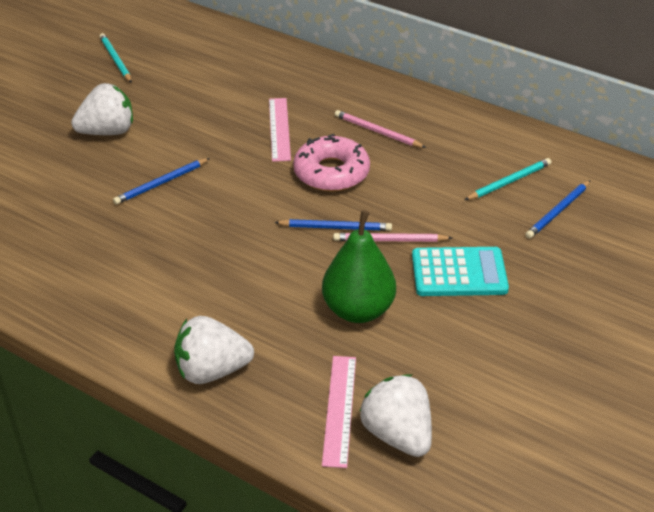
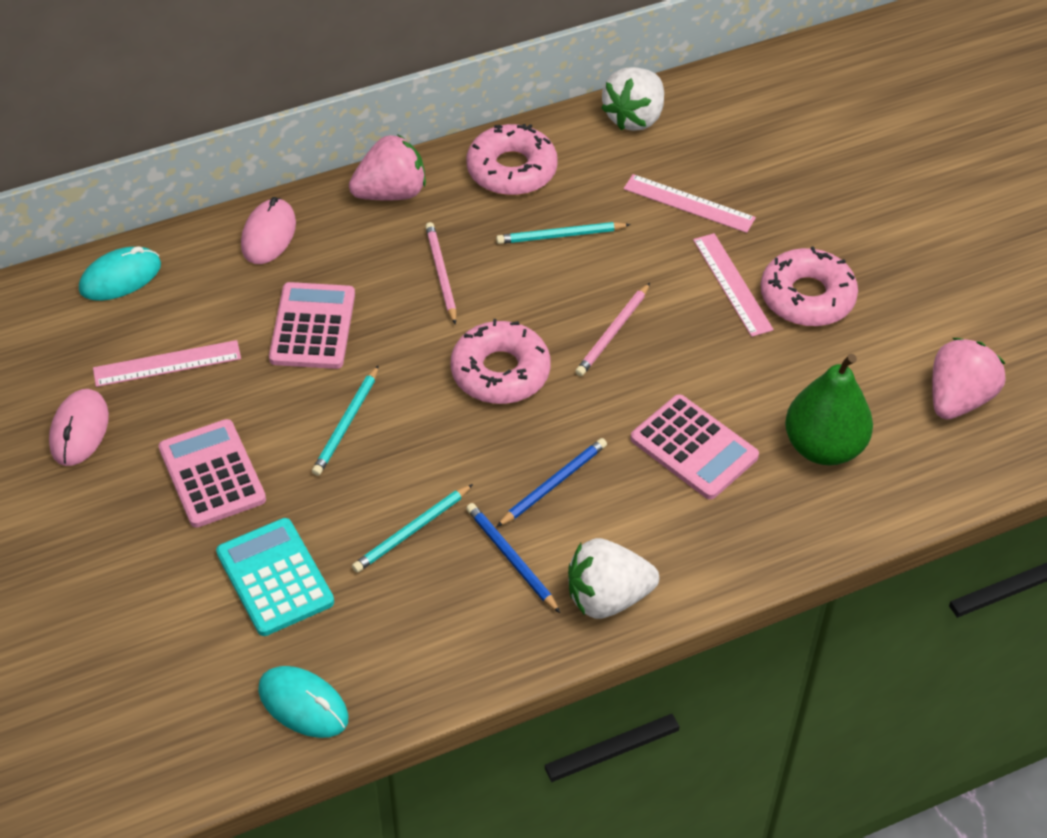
blue pencil: 3 -> 2
pink calculator: 0 -> 3
pink donut: 1 -> 3
pink mouse: 0 -> 2
pink ruler: 2 -> 3
pink strawberry: 0 -> 2
turquoise mouse: 0 -> 2
turquoise pencil: 2 -> 3
white strawberry: 3 -> 2

